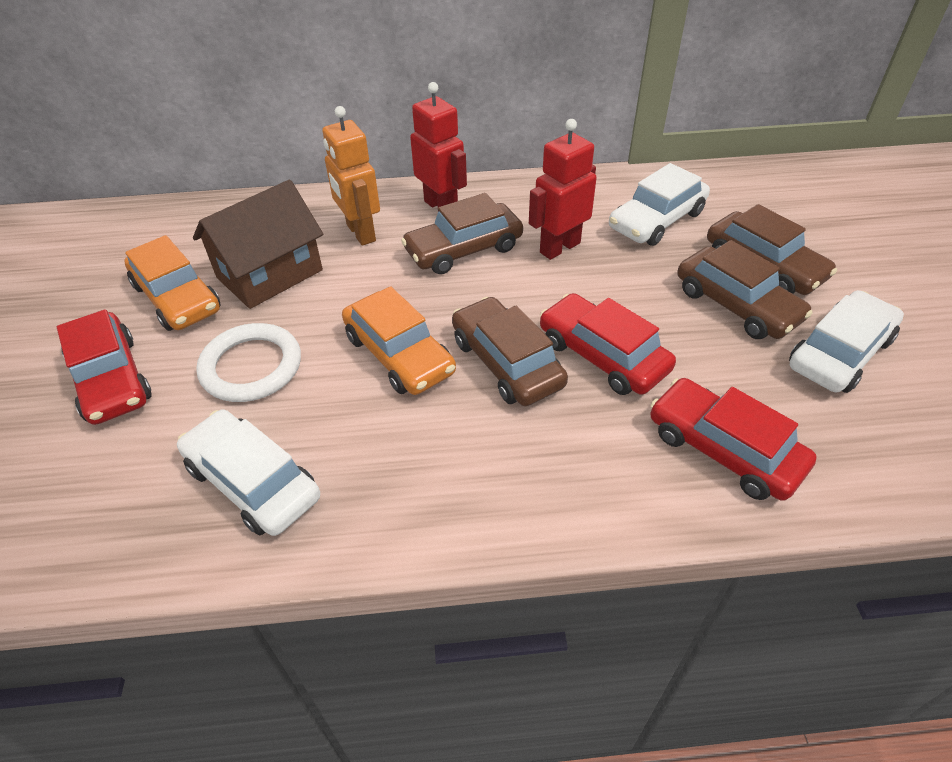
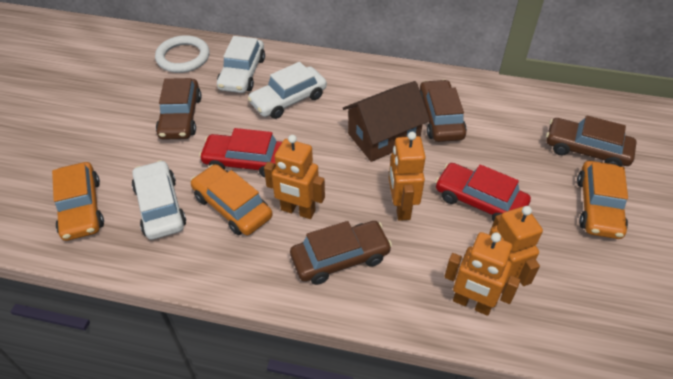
orange car: 2 -> 3
orange robot: 1 -> 4
red car: 3 -> 2
red robot: 2 -> 0

